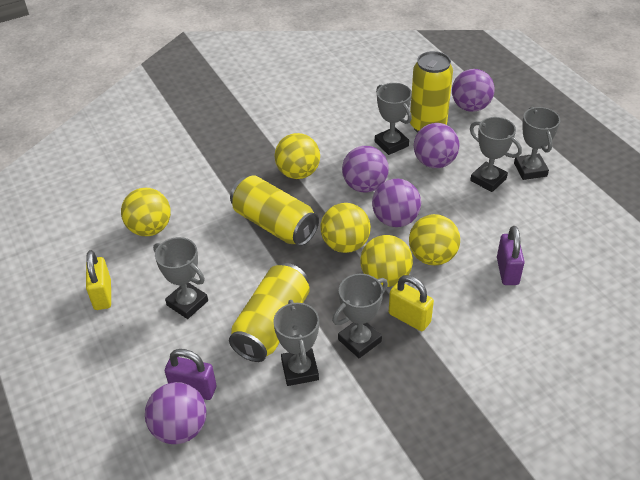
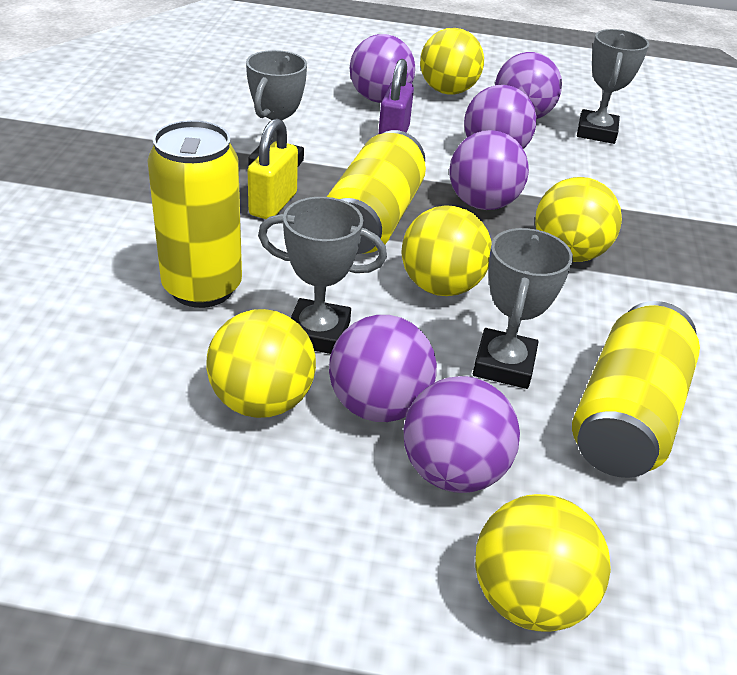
grey trophy: 6 -> 4
purple ball: 5 -> 6
purple padlock: 2 -> 1
yellow padlock: 2 -> 1

